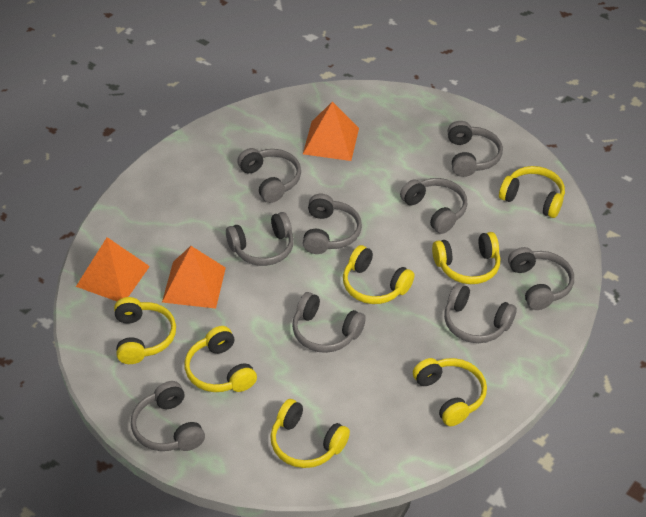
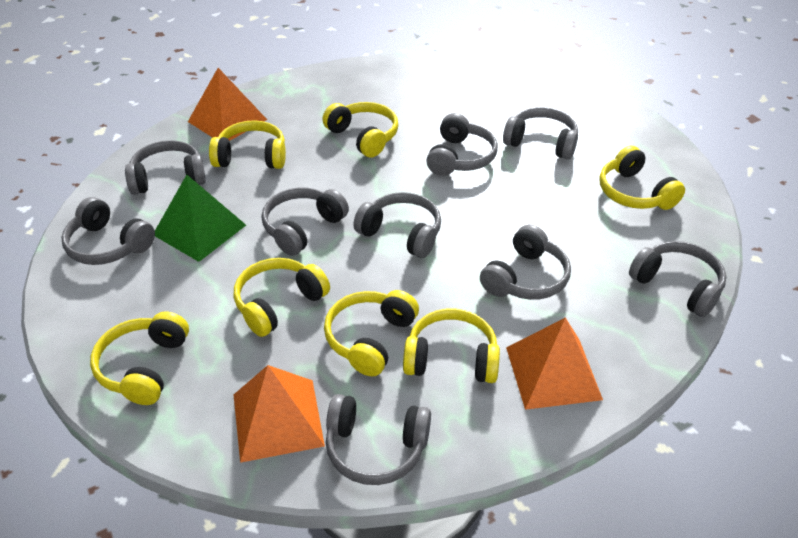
green pyramid: 0 -> 1

